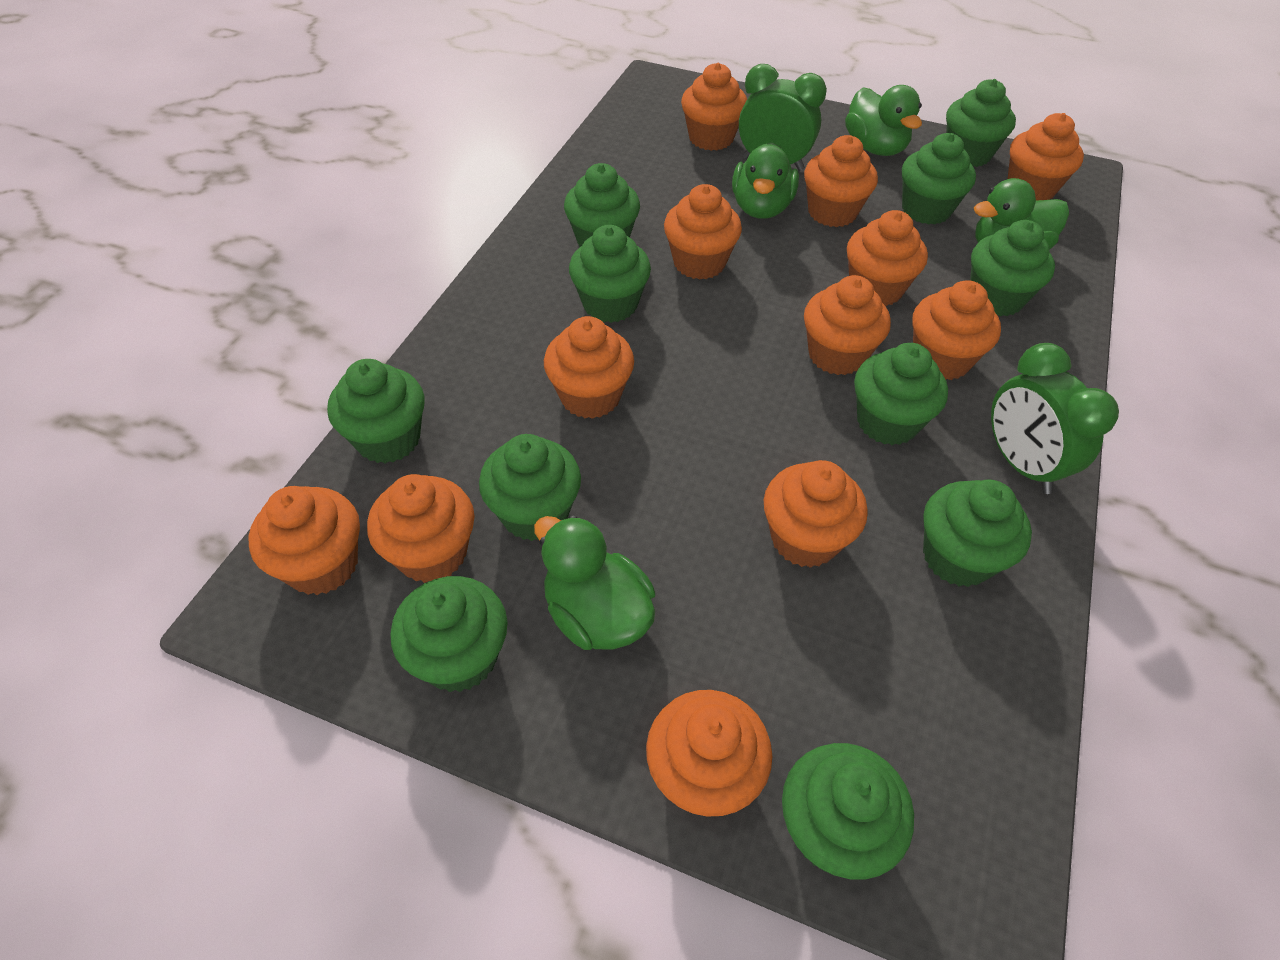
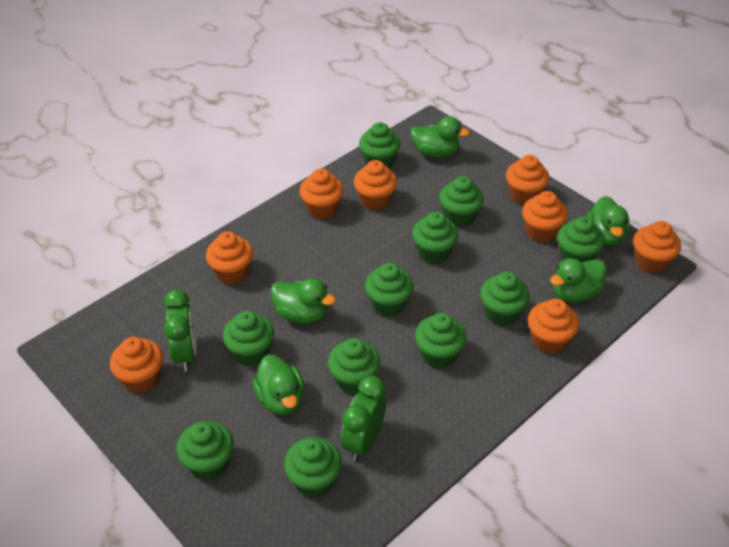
green duck: 4 -> 5
orange cupcake: 12 -> 8

